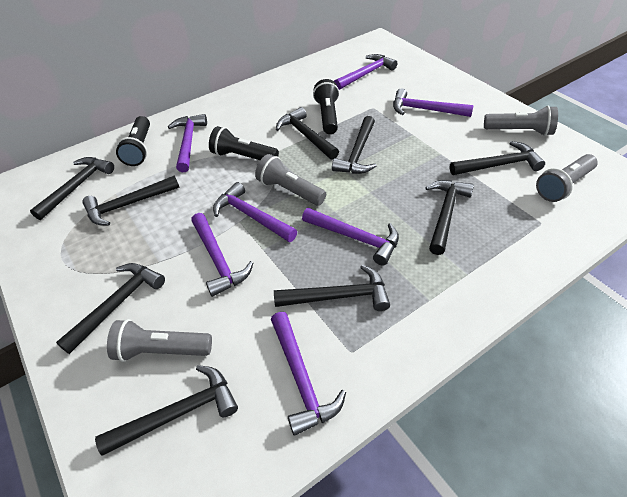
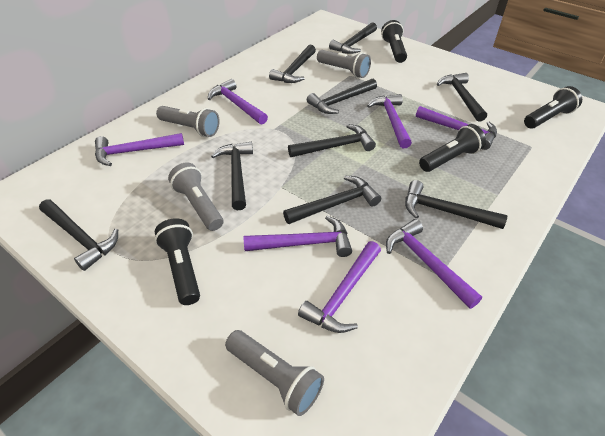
black flashlight: 3 -> 4

